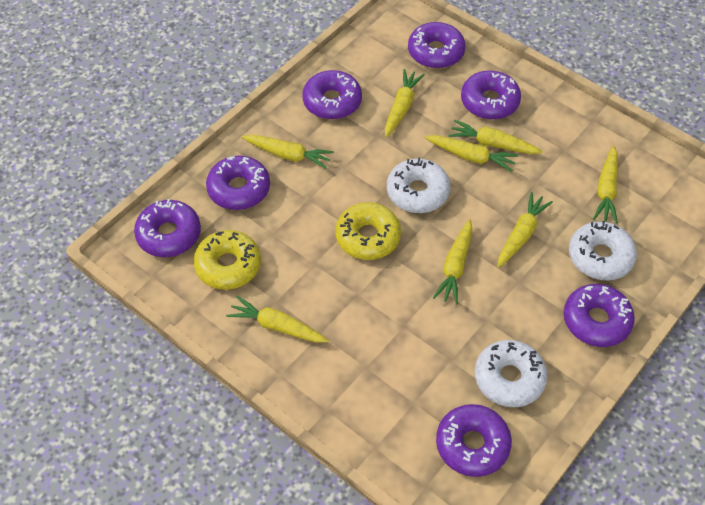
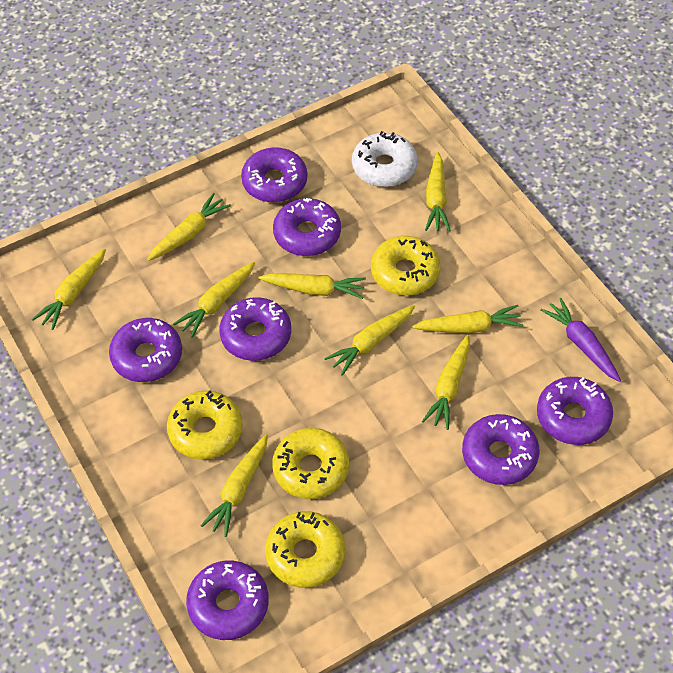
purple carrot: 0 -> 1
white donut: 3 -> 1
yellow carrot: 8 -> 9
yellow donut: 2 -> 4

